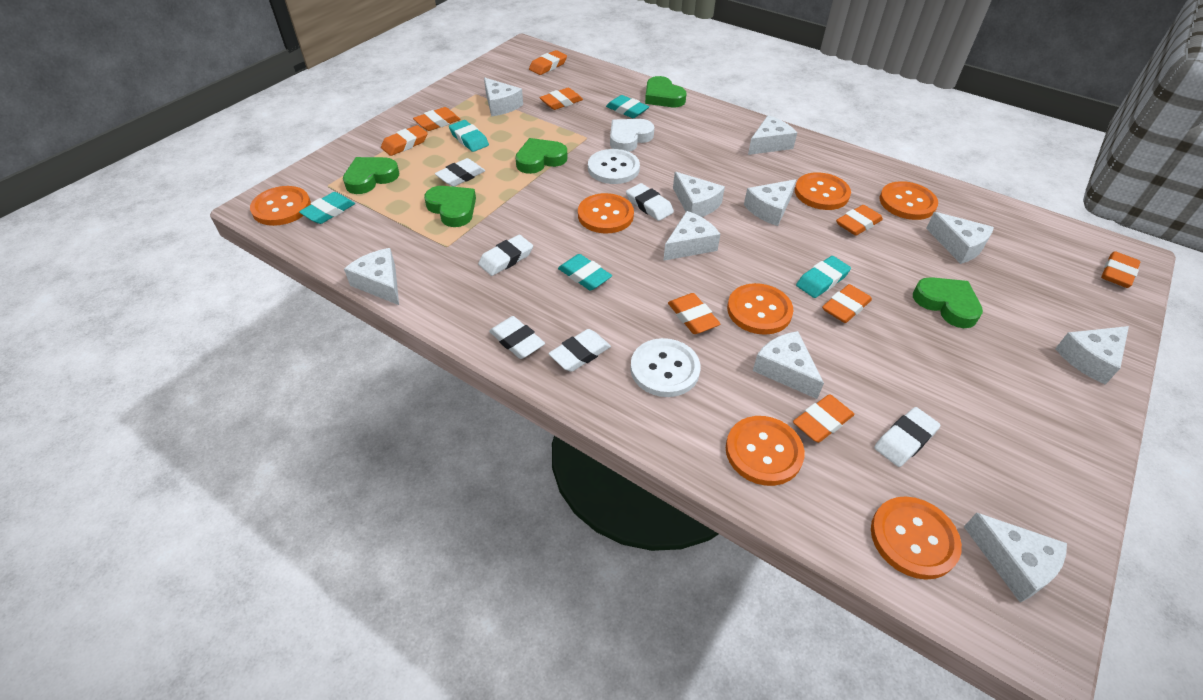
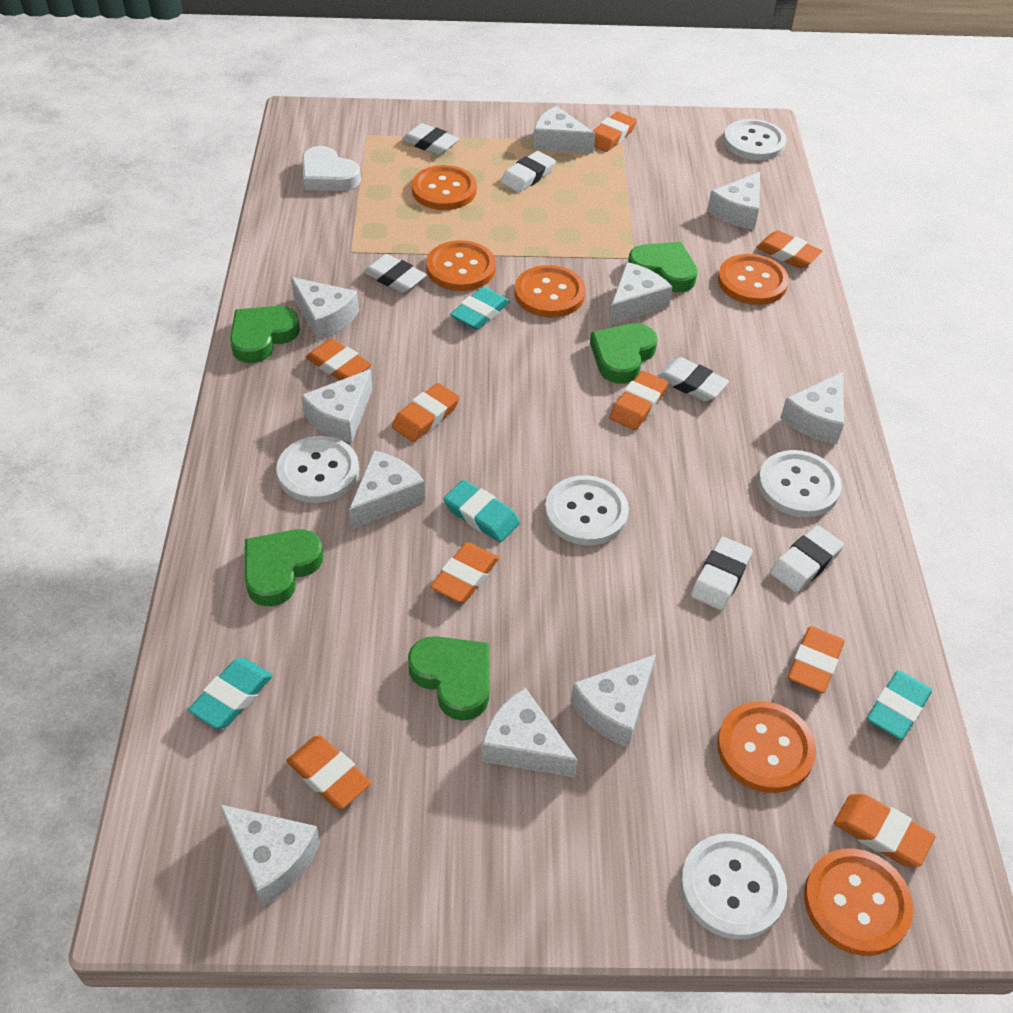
orange button: 7 -> 6
turquoise eraser: 5 -> 4
white button: 2 -> 5

